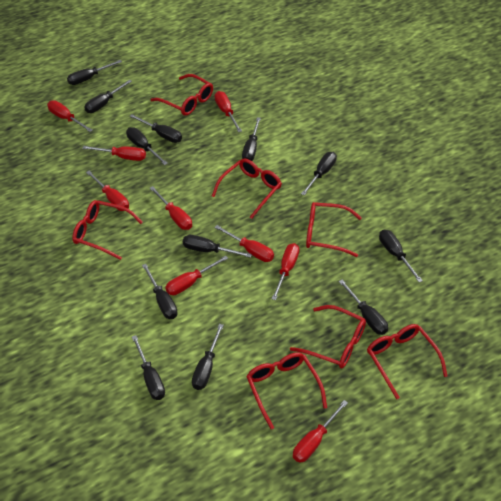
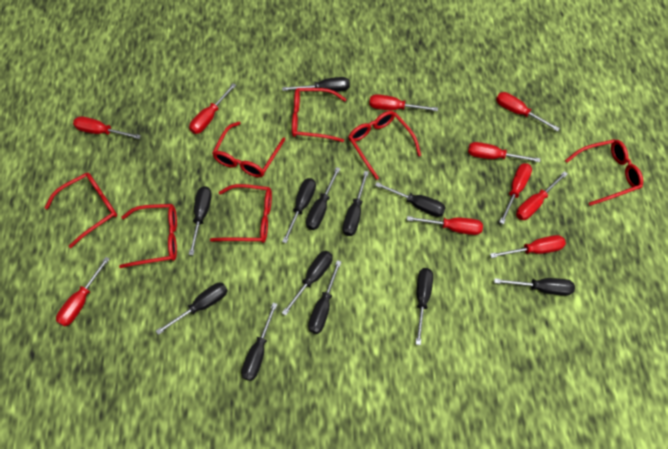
red screwdriver: 9 -> 10

